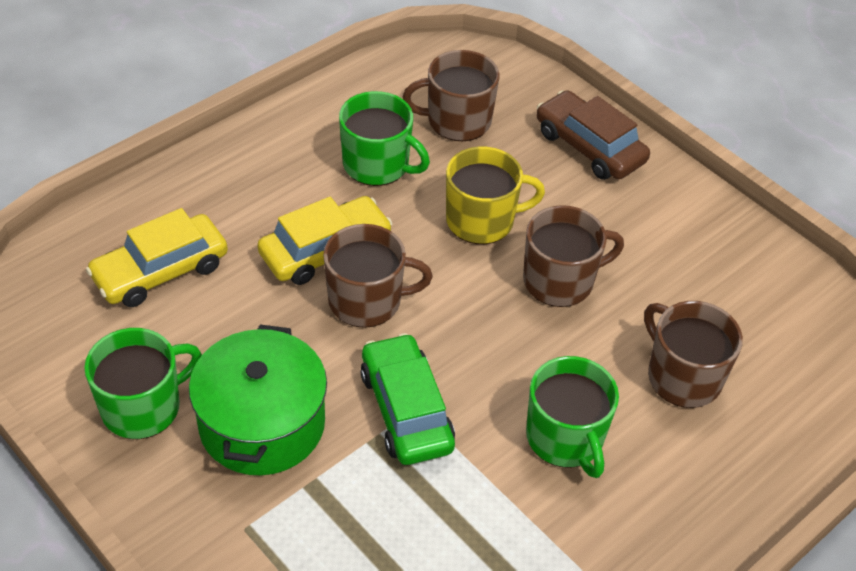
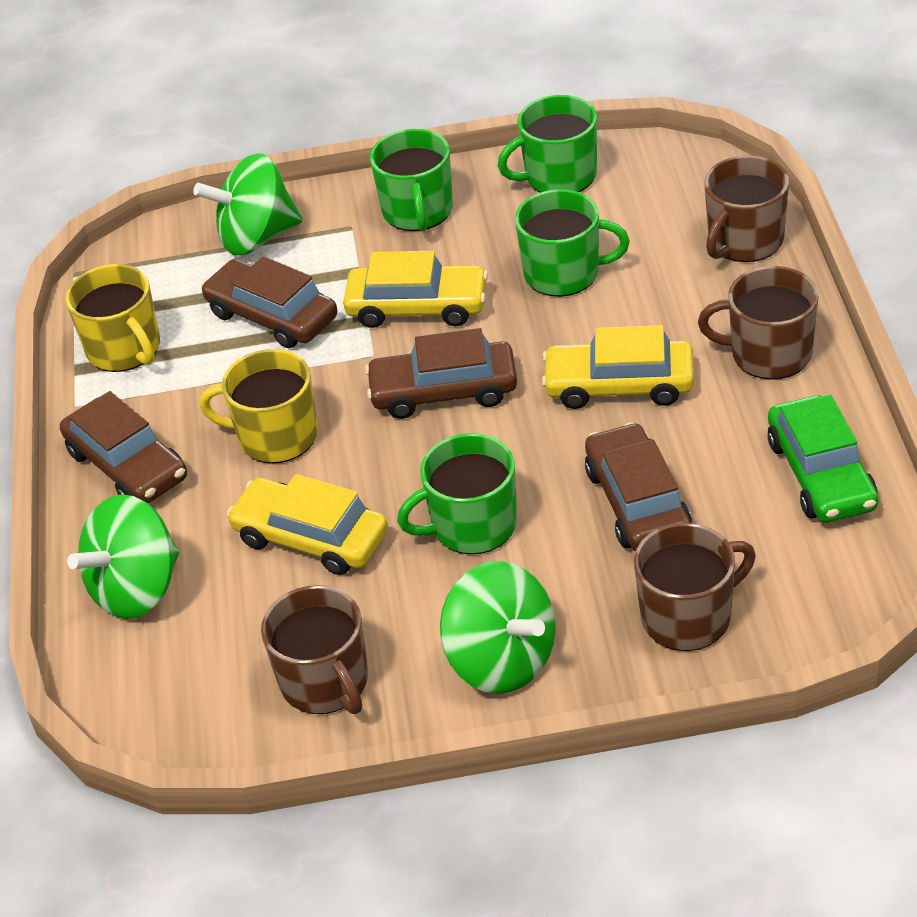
brown car: 1 -> 4
green mug: 3 -> 4
green pot: 1 -> 0
green spinning top: 0 -> 3
yellow car: 2 -> 3
yellow mug: 1 -> 2

